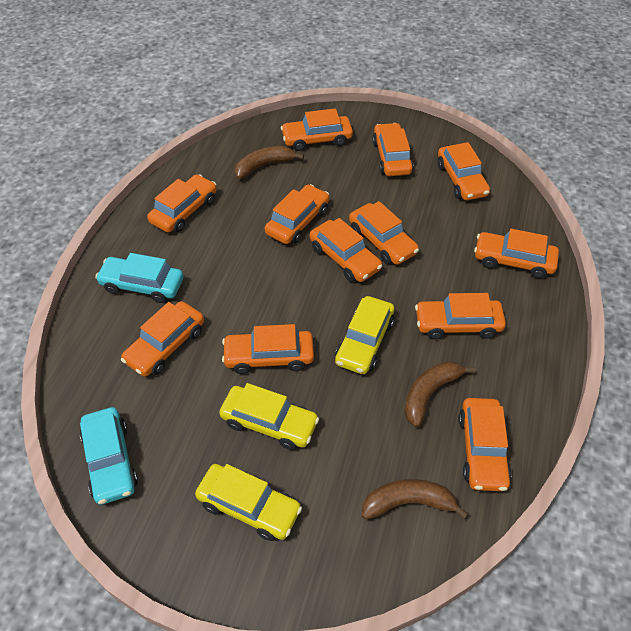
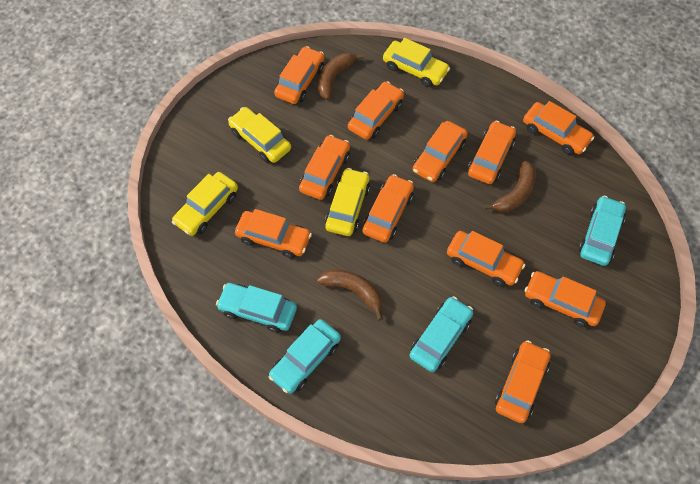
orange car: 12 -> 11
turquoise car: 2 -> 4
yellow car: 3 -> 4

